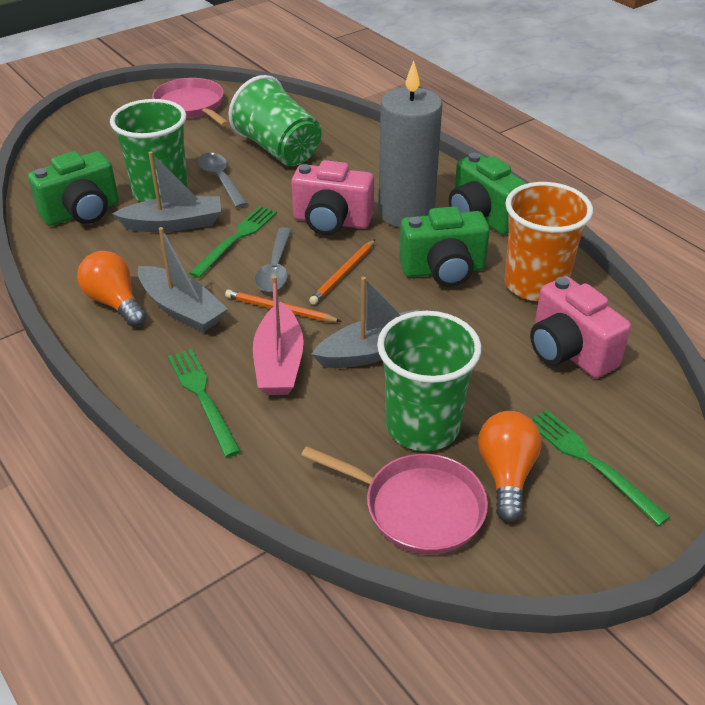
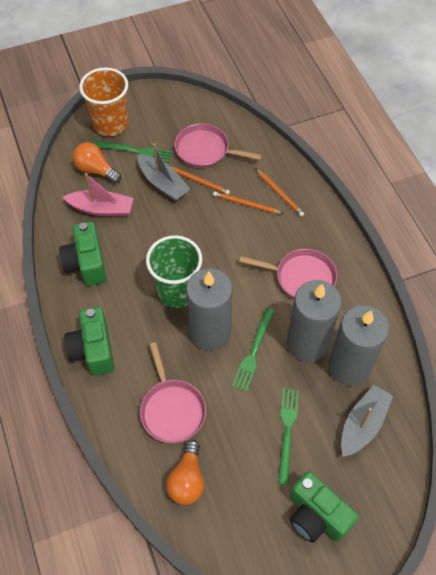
green cup: 3 -> 1
grey boat: 3 -> 2
grey candle: 1 -> 3
grey spoon: 2 -> 0
orange pencil: 2 -> 3
pink camera: 2 -> 0
pink pan: 2 -> 3

